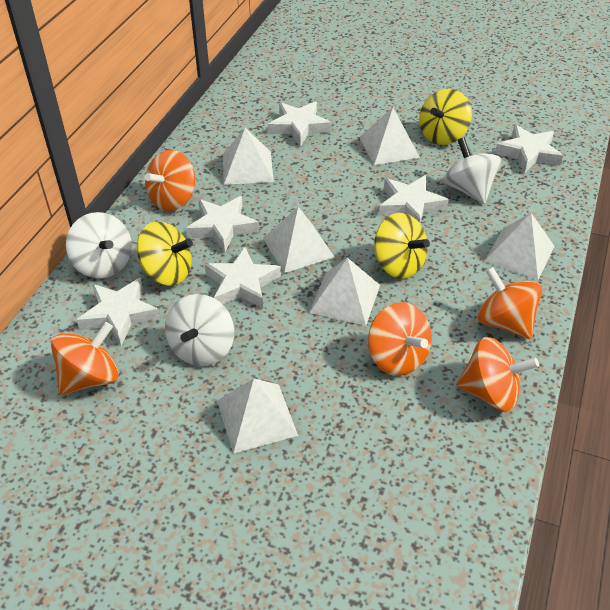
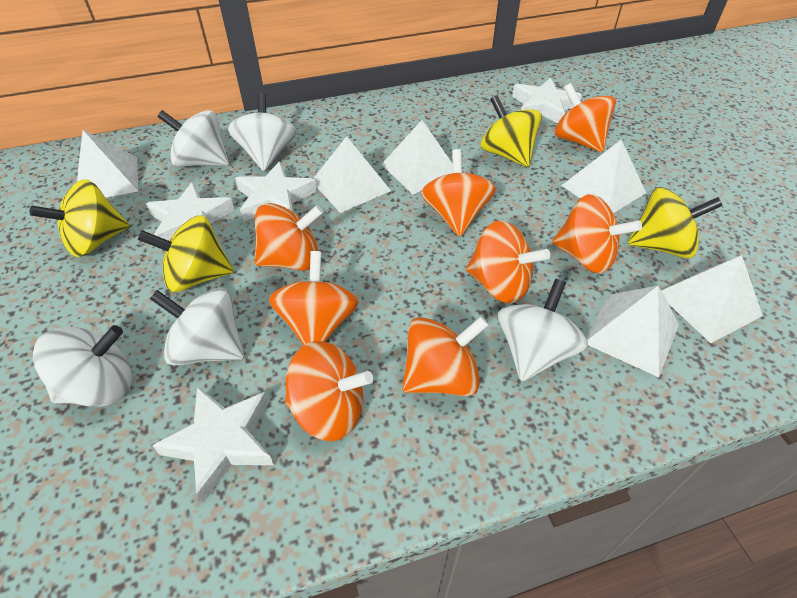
orange spinning top: 5 -> 8
white spinning top: 3 -> 5
white star: 6 -> 4
yellow spinning top: 3 -> 4

